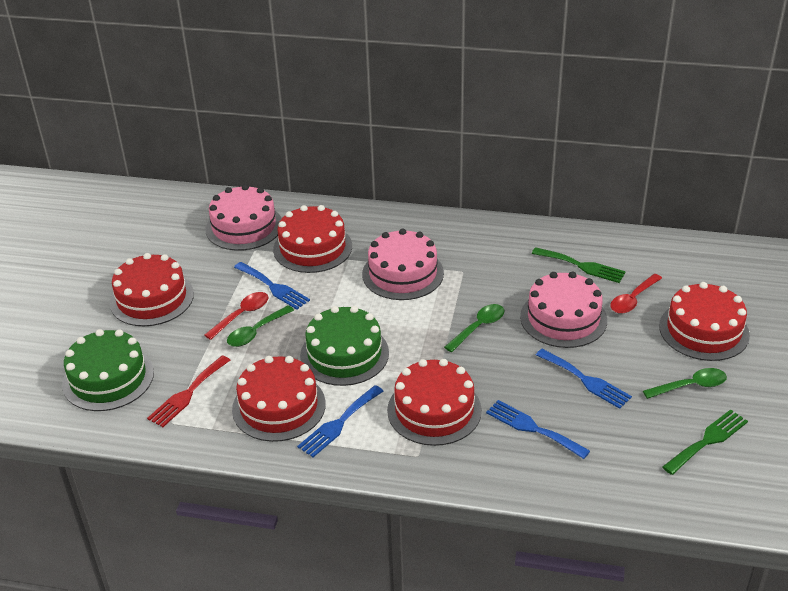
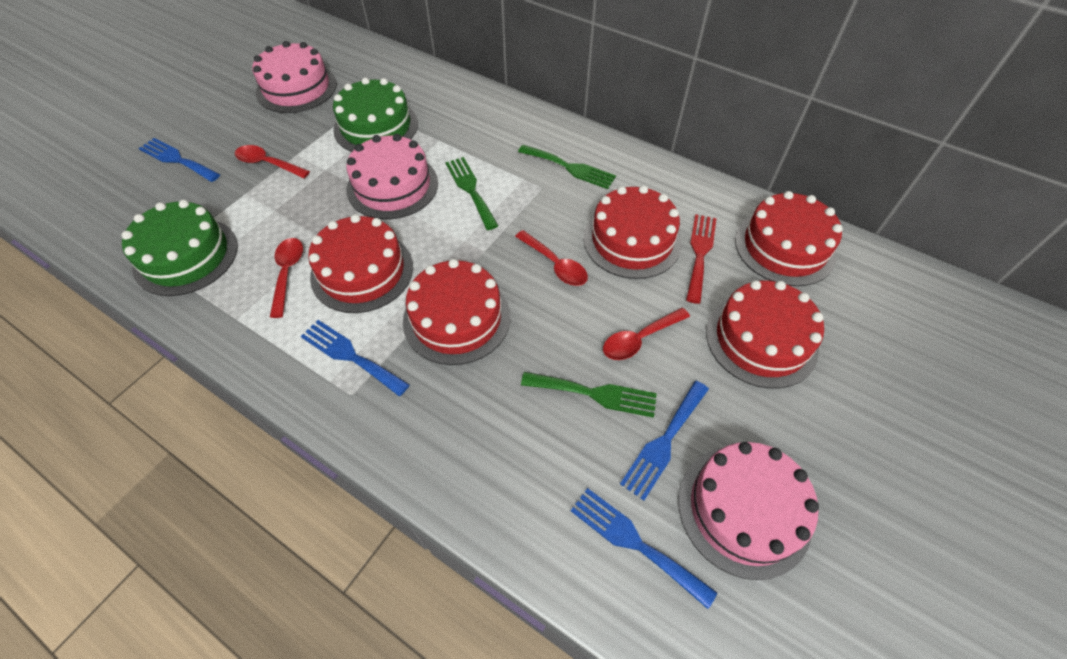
green fork: 2 -> 3
green spoon: 3 -> 0
red spoon: 2 -> 4

